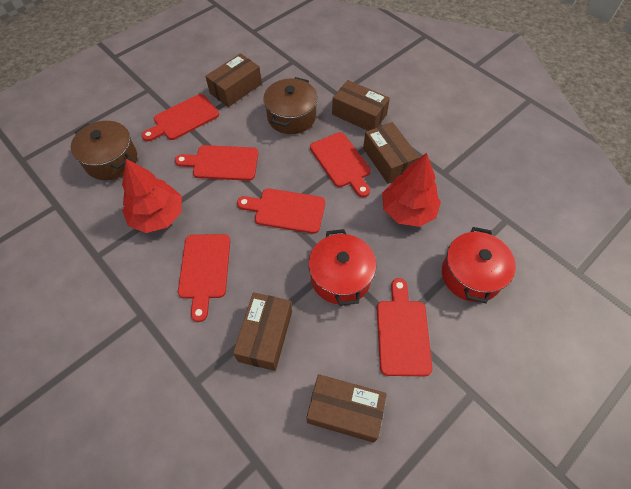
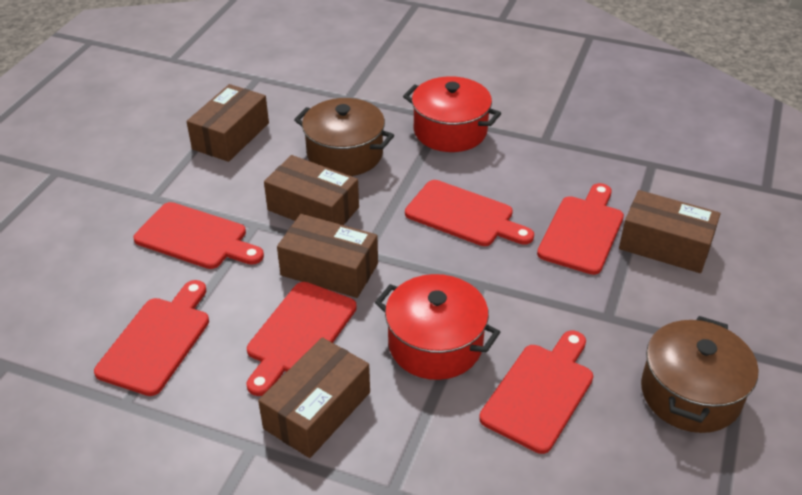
red tree: 2 -> 0

